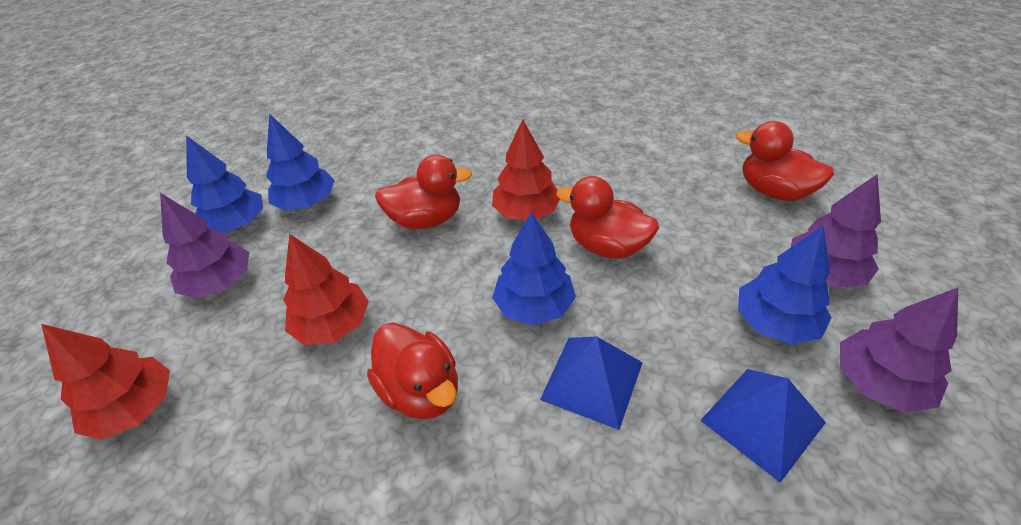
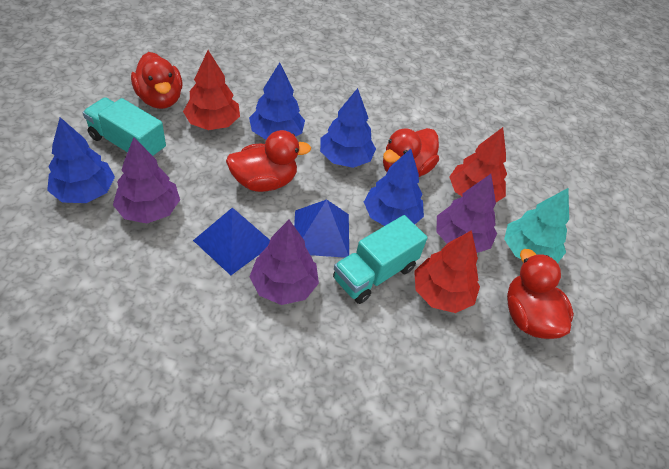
turquoise tree: 0 -> 1
turquoise truck: 0 -> 2

